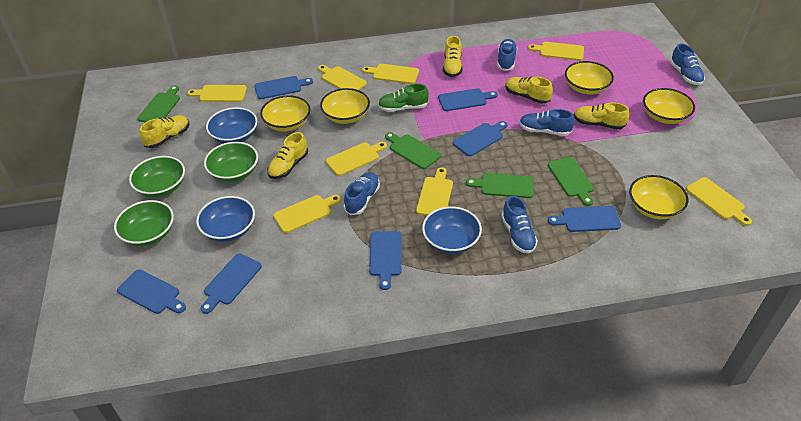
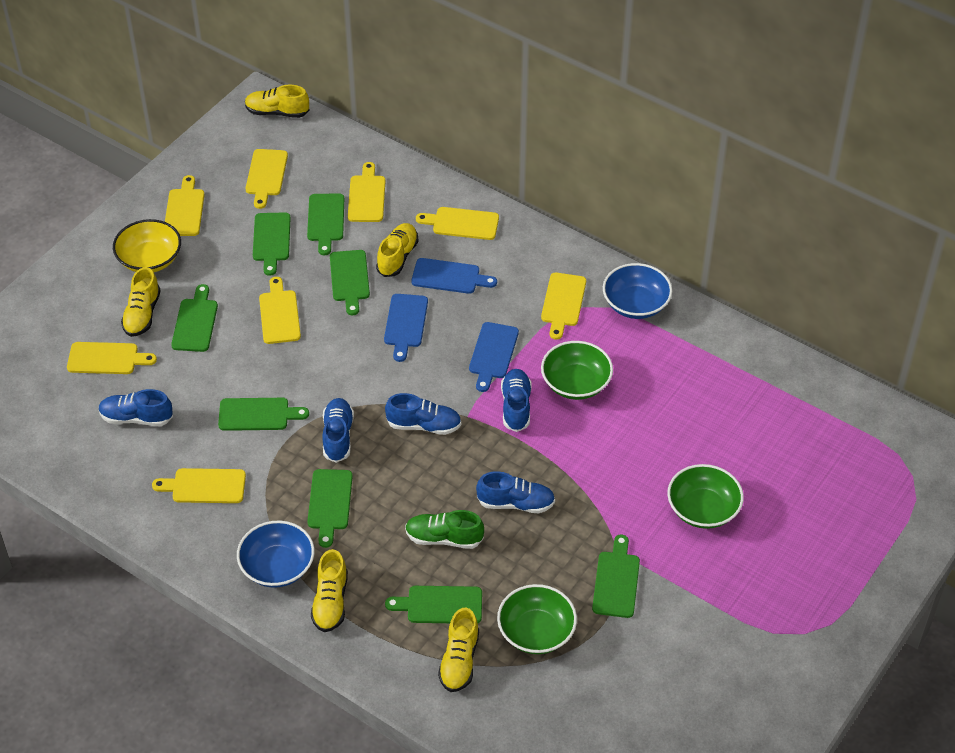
blue bowl: 3 -> 2
blue cutting board: 7 -> 3
green cutting board: 4 -> 8
yellow bowl: 5 -> 1

